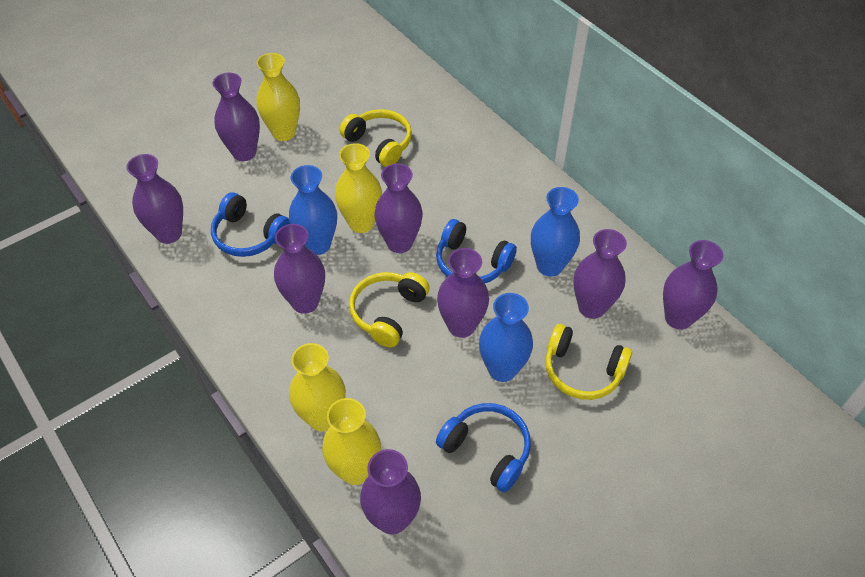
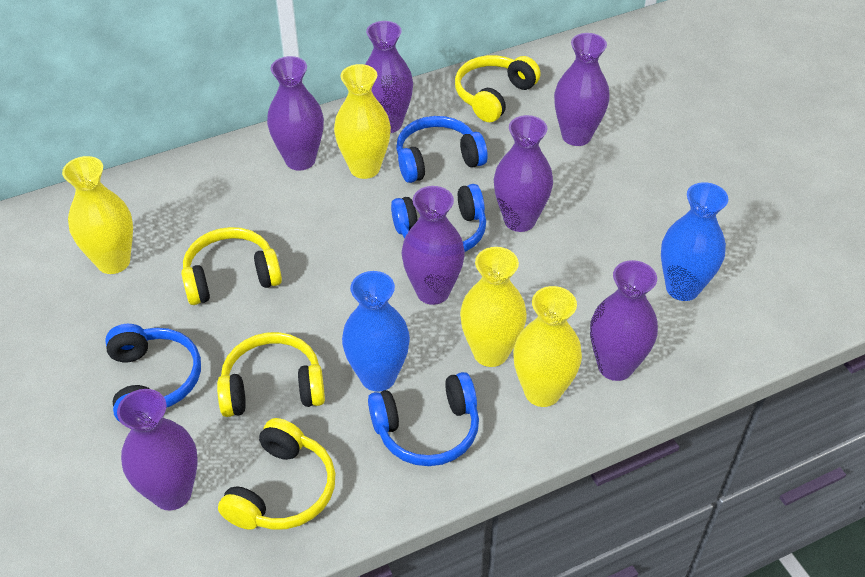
blue headphones: 3 -> 4
blue vase: 3 -> 2
purple vase: 8 -> 7
yellow headphones: 3 -> 4

